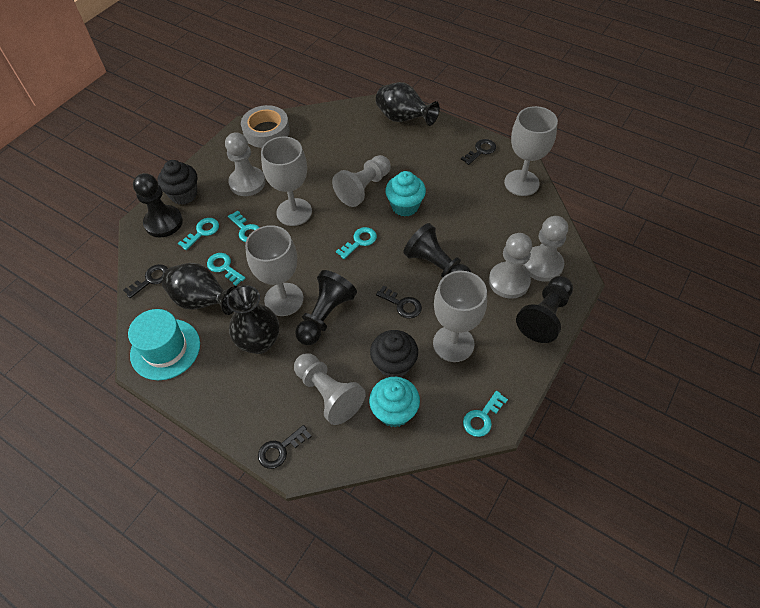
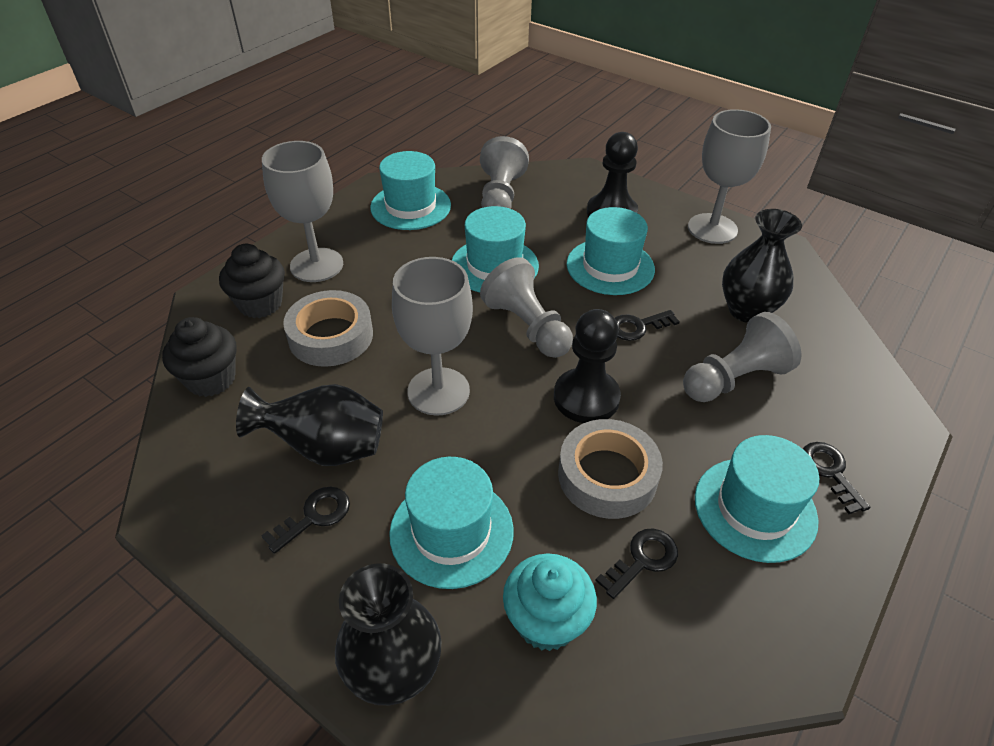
black pawn: 4 -> 2
grey goblet: 4 -> 3
grey pawn: 5 -> 3
grey tape: 1 -> 2
turquoise cupcake: 2 -> 1
turquoise hat: 1 -> 5
turquoise key: 5 -> 0

